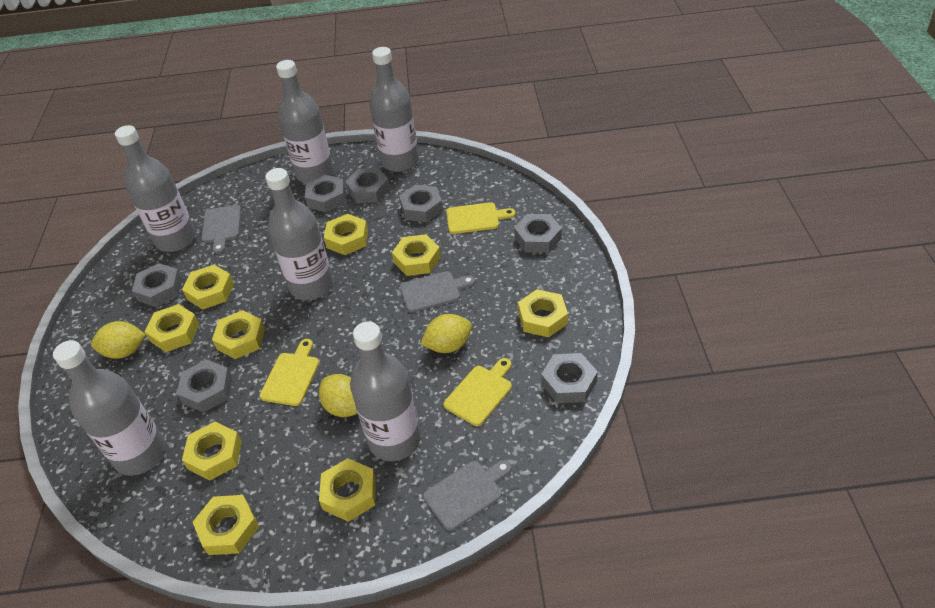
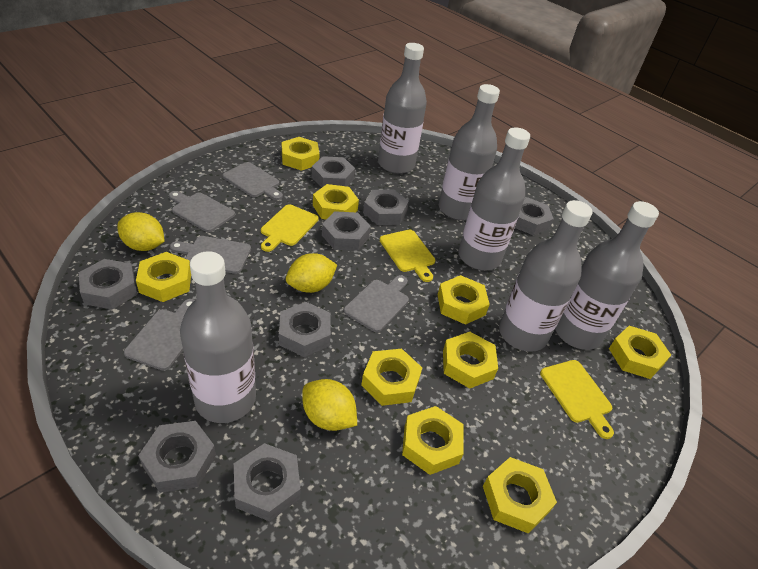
grey cutting board: 3 -> 5
grey nut: 7 -> 8

